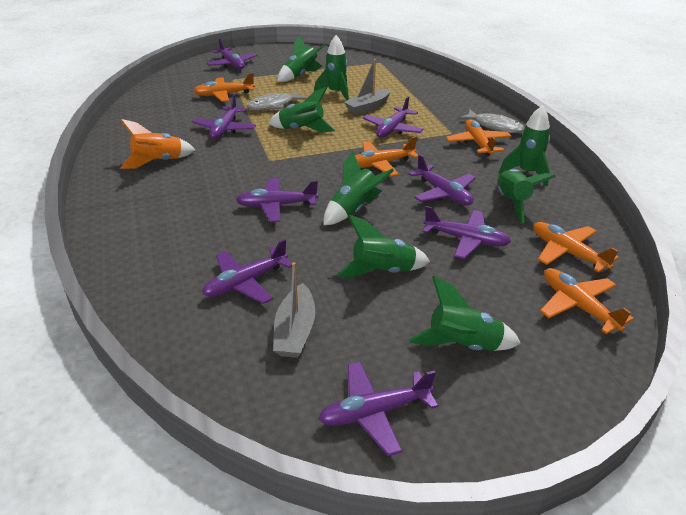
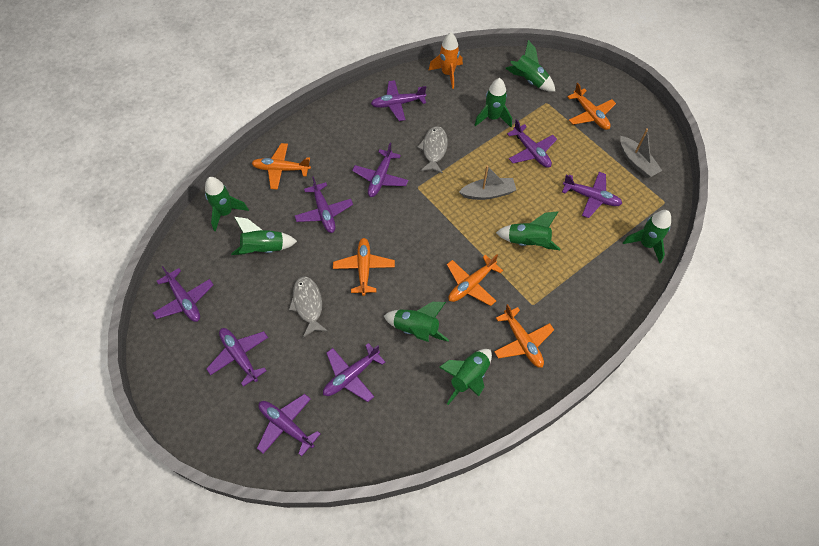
purple plane: 8 -> 9

